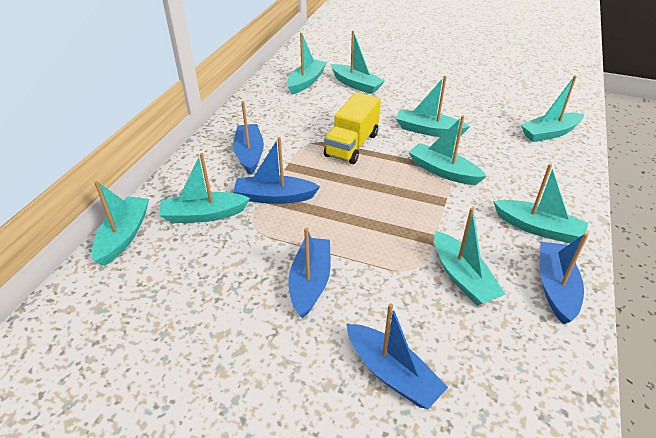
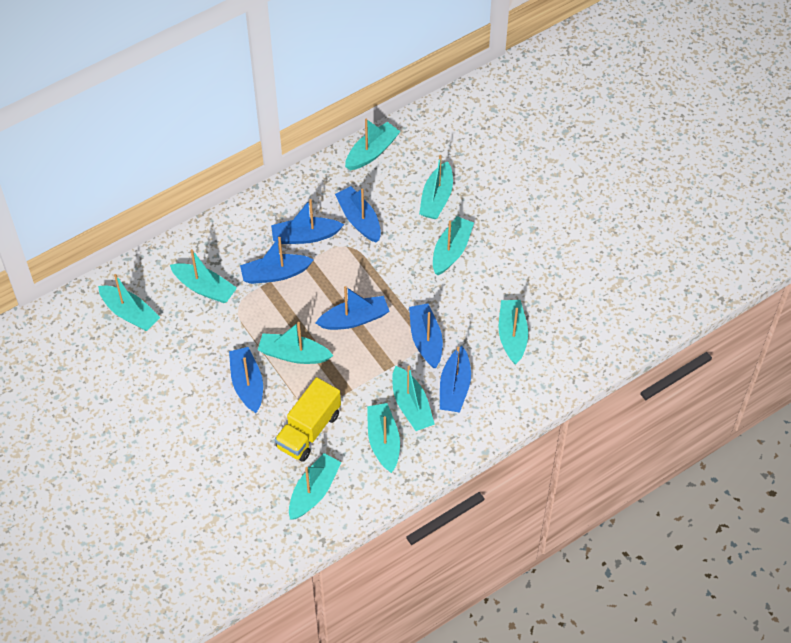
blue boat: 5 -> 7
turquoise boat: 9 -> 10

